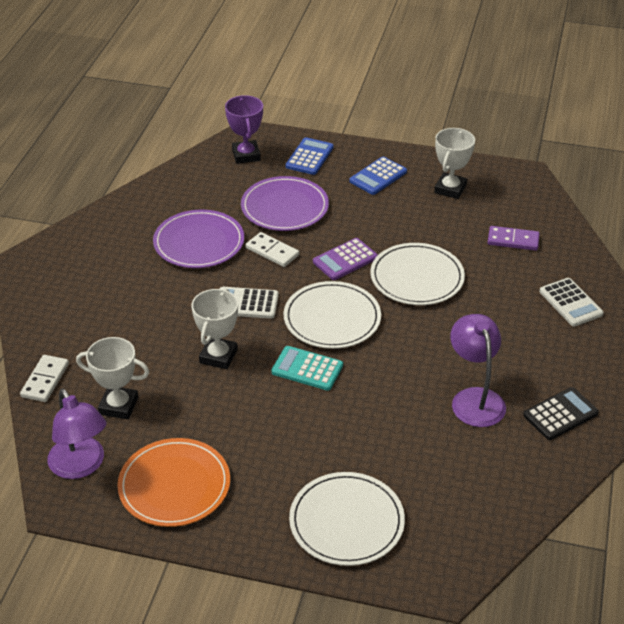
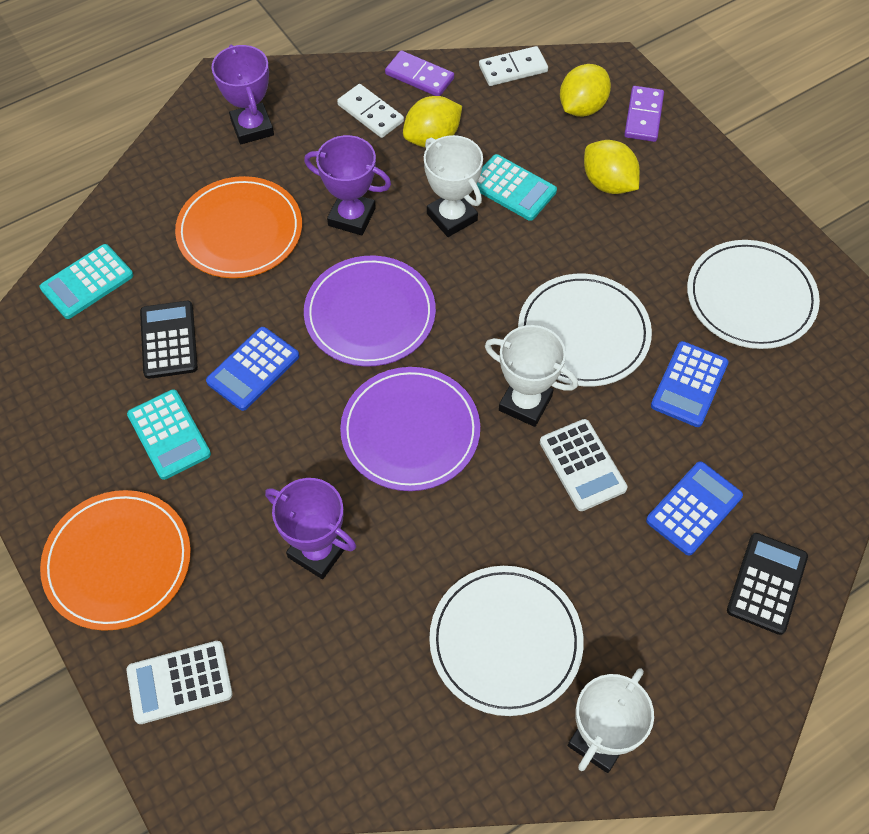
black calculator: 1 -> 2
blue calculator: 2 -> 3
orange plate: 1 -> 2
purple calculator: 1 -> 0
purple domino: 1 -> 2
purple lamp: 2 -> 0
purple trophy: 1 -> 3
turquoise calculator: 1 -> 3
yellow lemon: 0 -> 3

